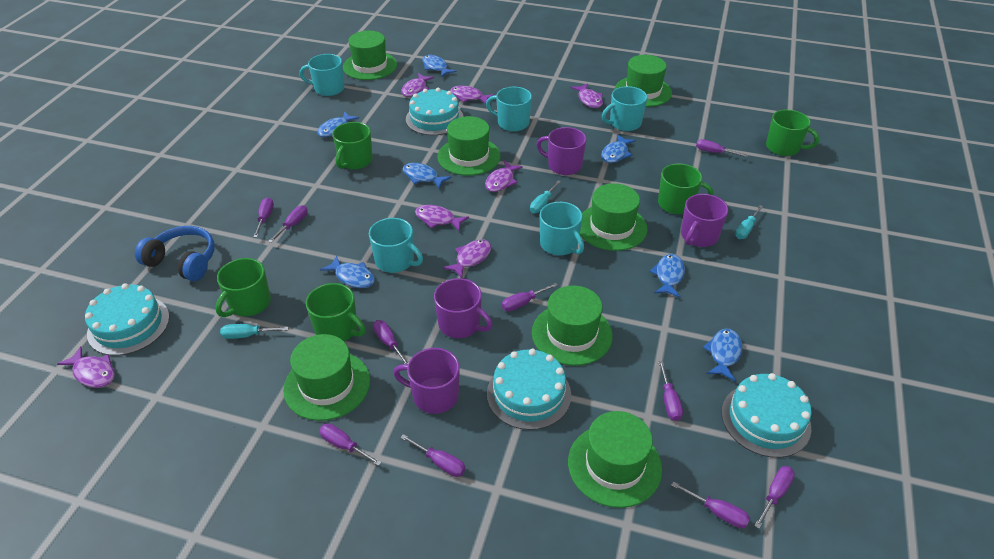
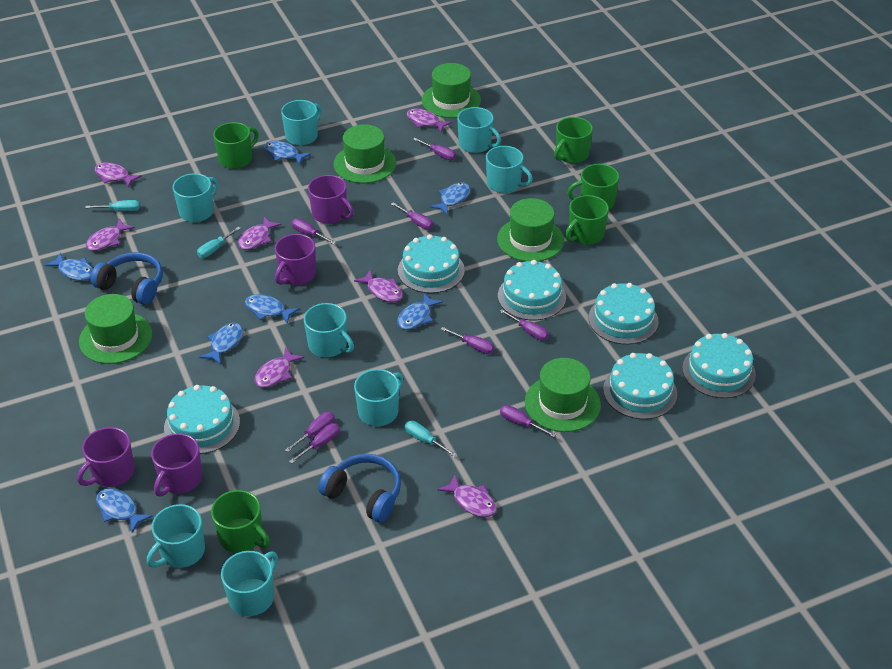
blue headphones: 1 -> 2
green hat: 7 -> 5
purple screwdriver: 10 -> 8
turquoise cake: 4 -> 6
turquoise mug: 5 -> 8

